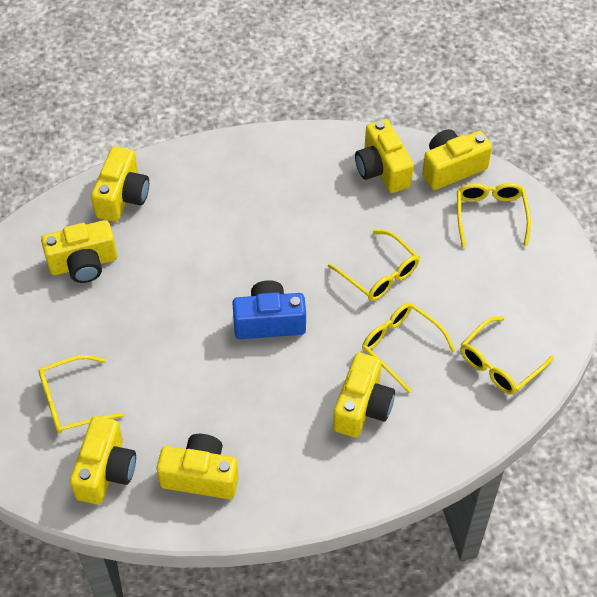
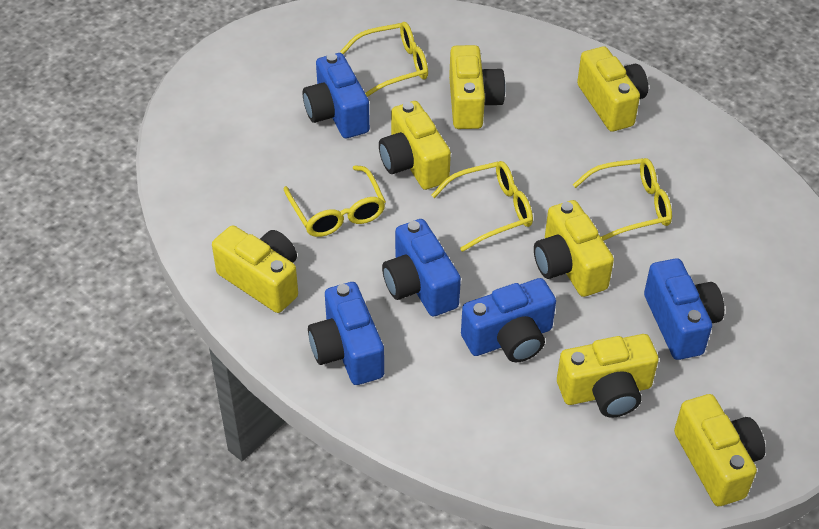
blue camera: 1 -> 5
yellow glasses: 5 -> 4

